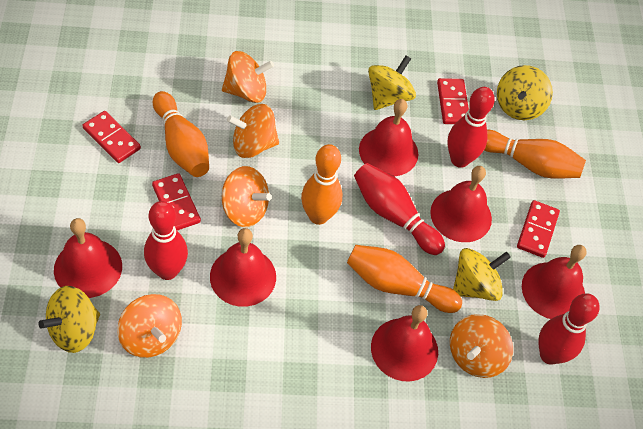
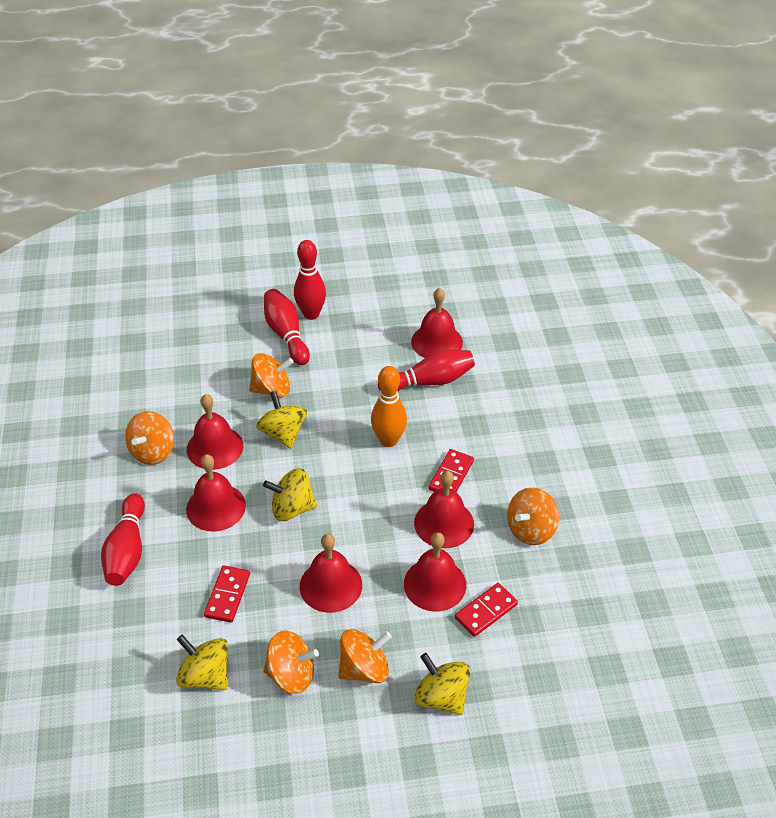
orange bowling pin: 4 -> 1
red domino: 4 -> 3

